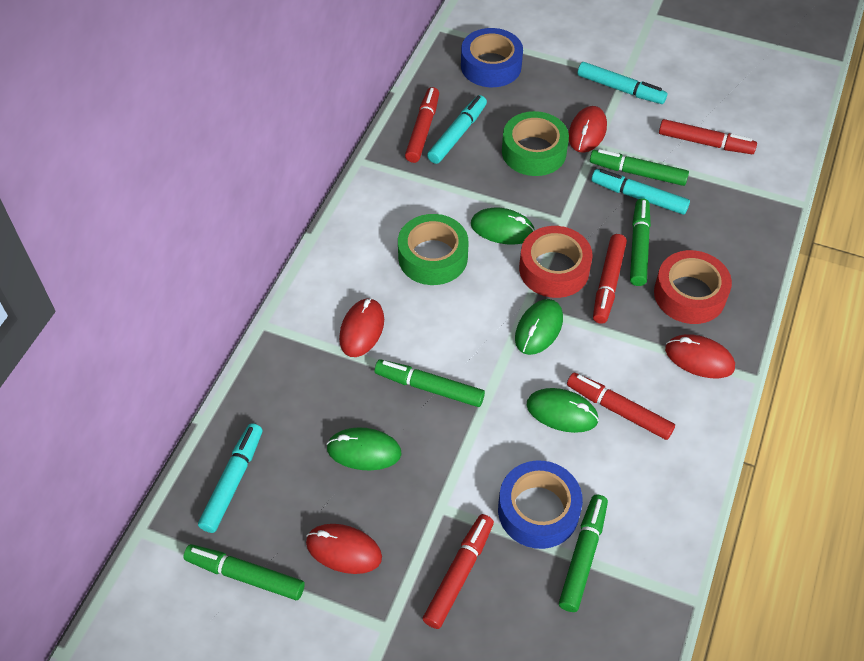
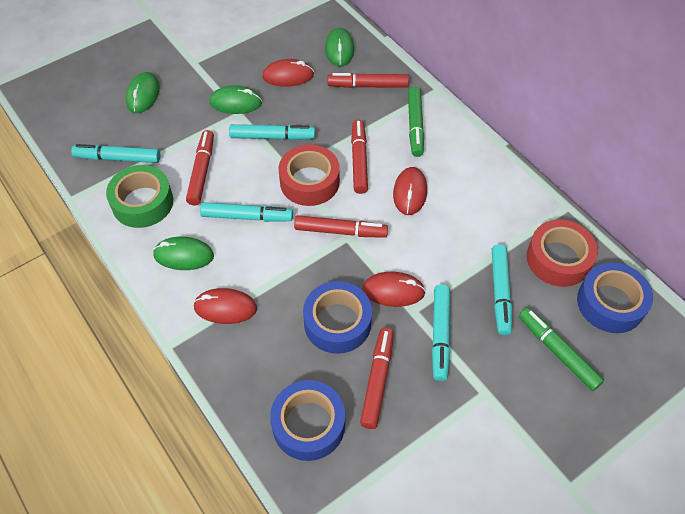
blue tape: 2 -> 3
green marker: 5 -> 2
green tape: 2 -> 1
turquoise marker: 4 -> 5

